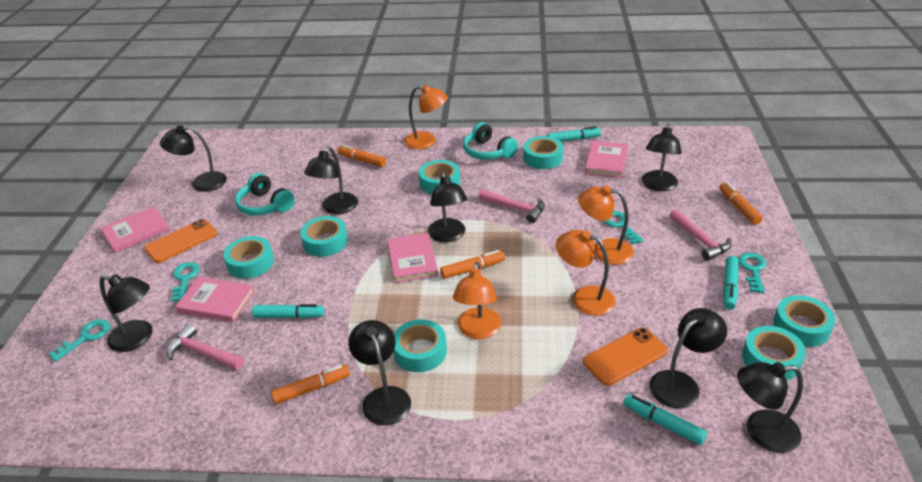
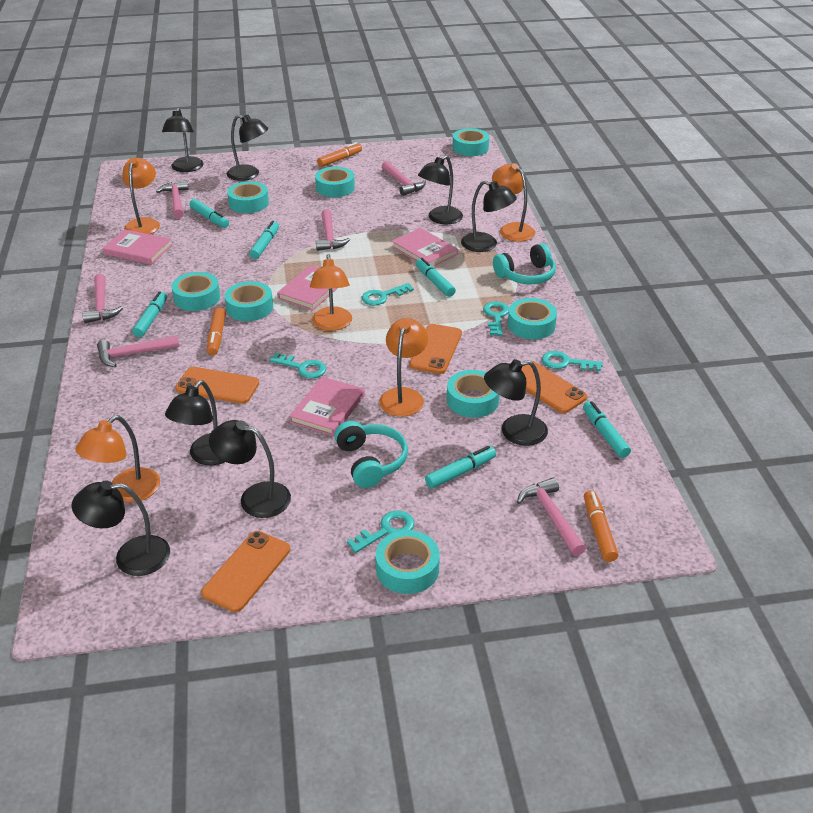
orange lamp: 4 -> 5
orange marker: 4 -> 3
orange phone: 2 -> 4
pink hammer: 3 -> 6
turquoise key: 4 -> 5
turquoise marker: 4 -> 6
turquoise tape: 7 -> 8

